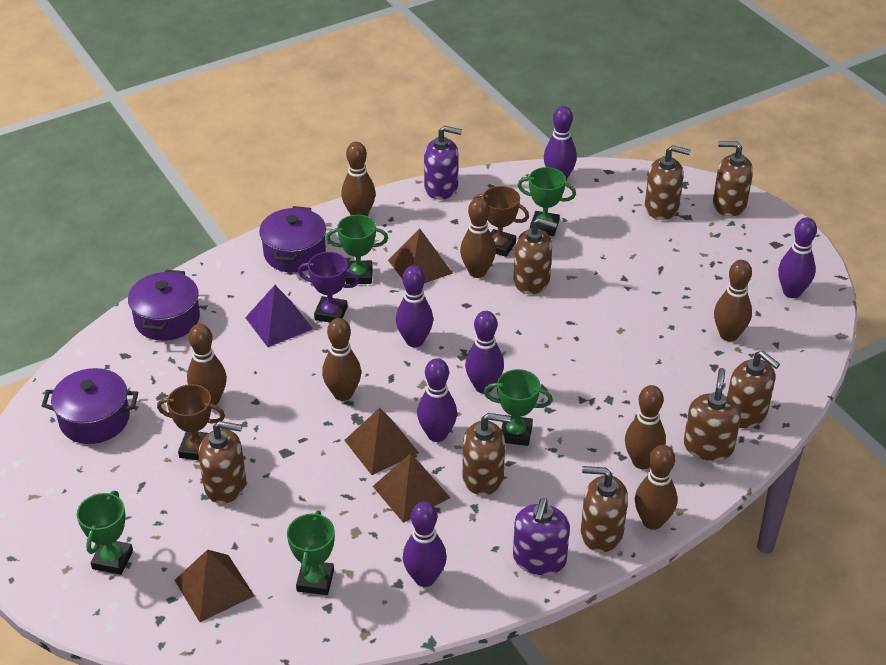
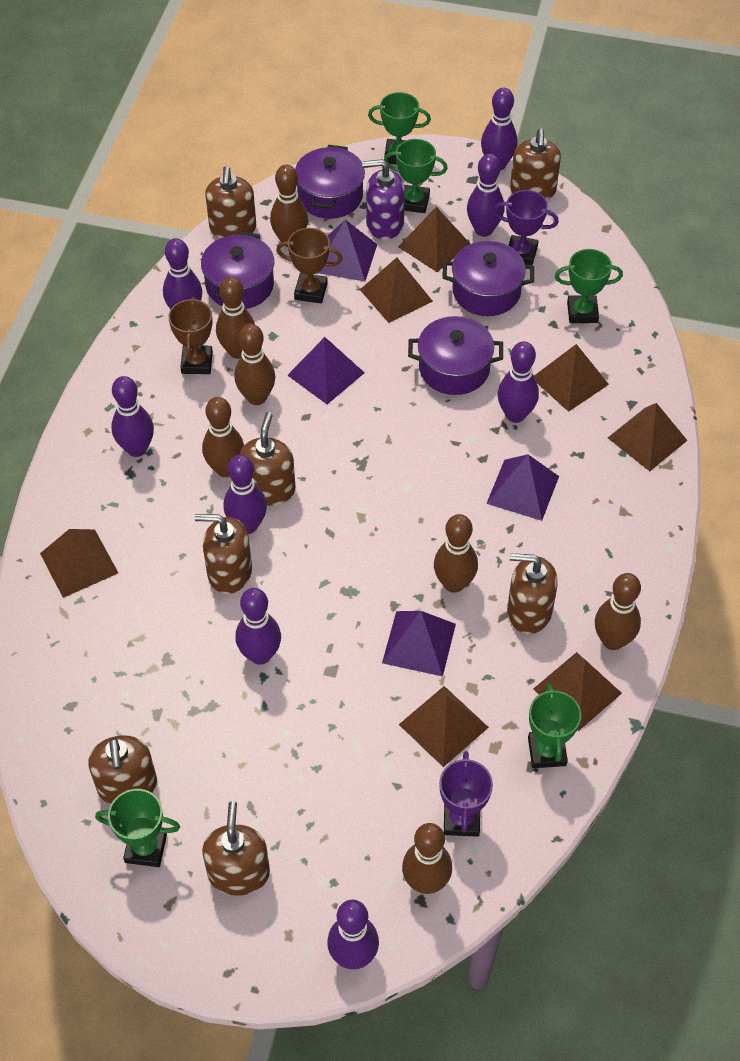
brown pyramid: 4 -> 7
brown soap dispenser: 8 -> 7
purple bowling pin: 6 -> 8
purple pot: 3 -> 4
purple pyramid: 1 -> 4
purple soap dispenser: 2 -> 1
purple trophy: 1 -> 2

